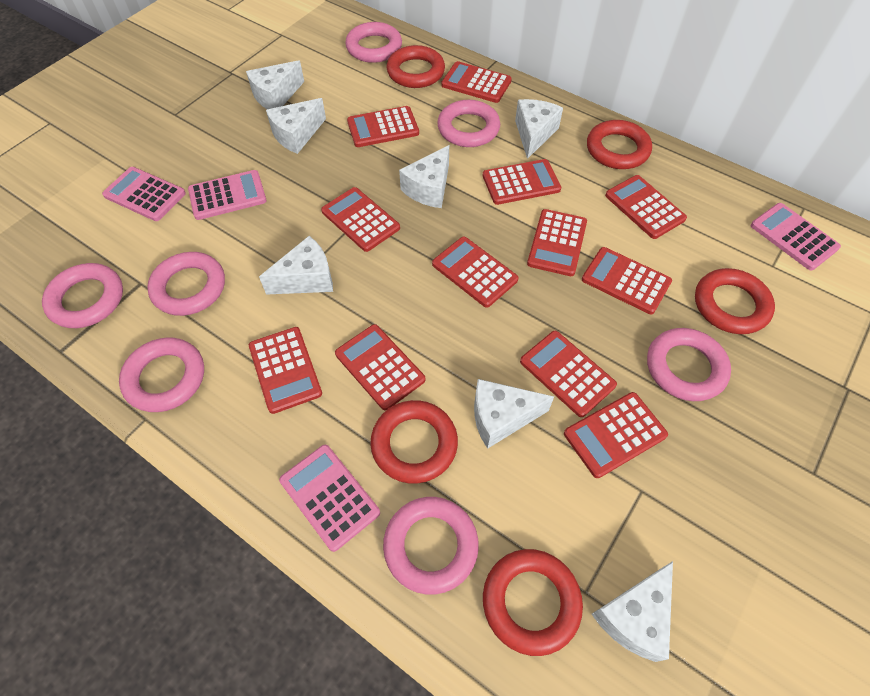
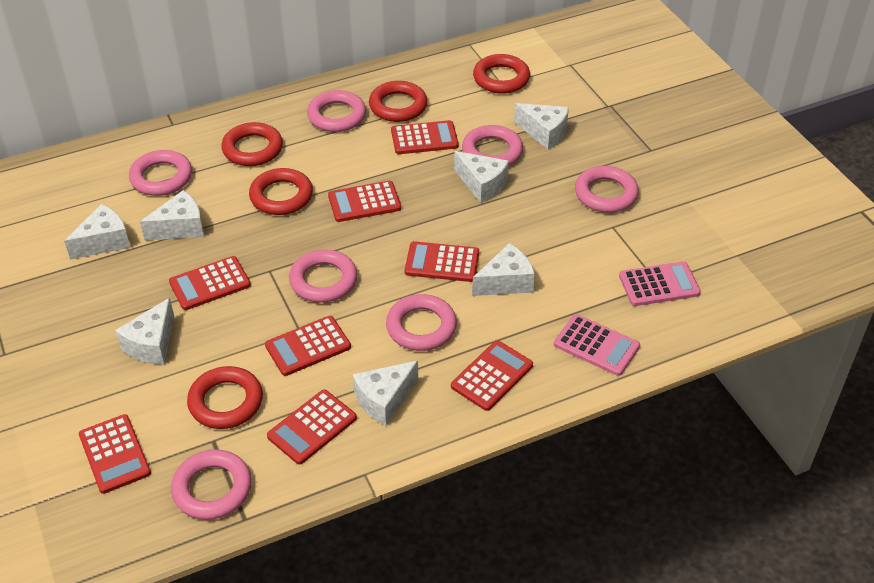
pink calculator: 4 -> 2
red calculator: 12 -> 8

